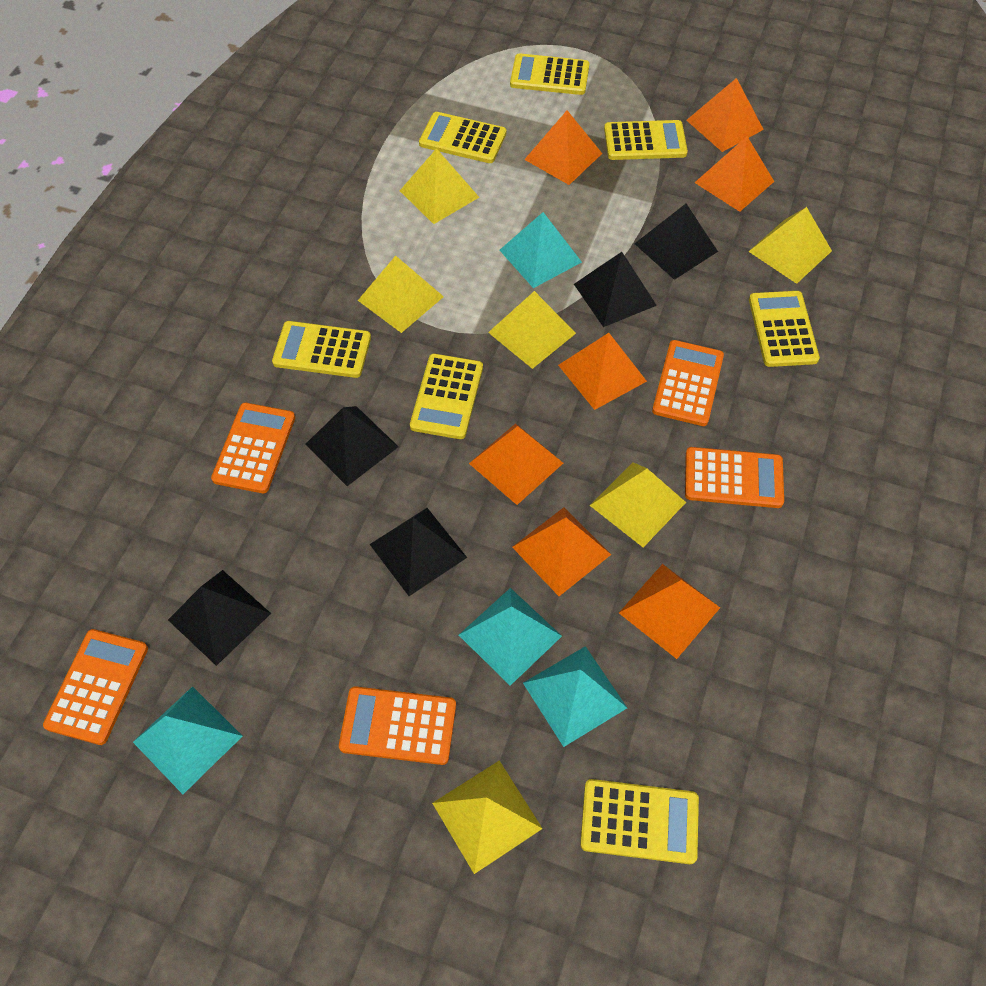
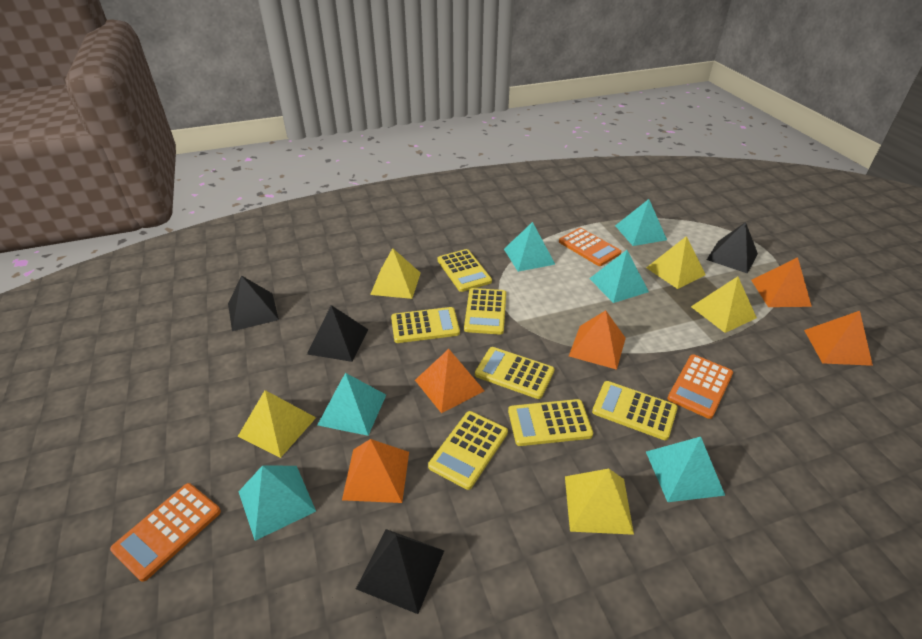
black pyramid: 5 -> 4
orange calculator: 5 -> 3
orange pyramid: 7 -> 5
turquoise pyramid: 4 -> 6
yellow pyramid: 6 -> 5

